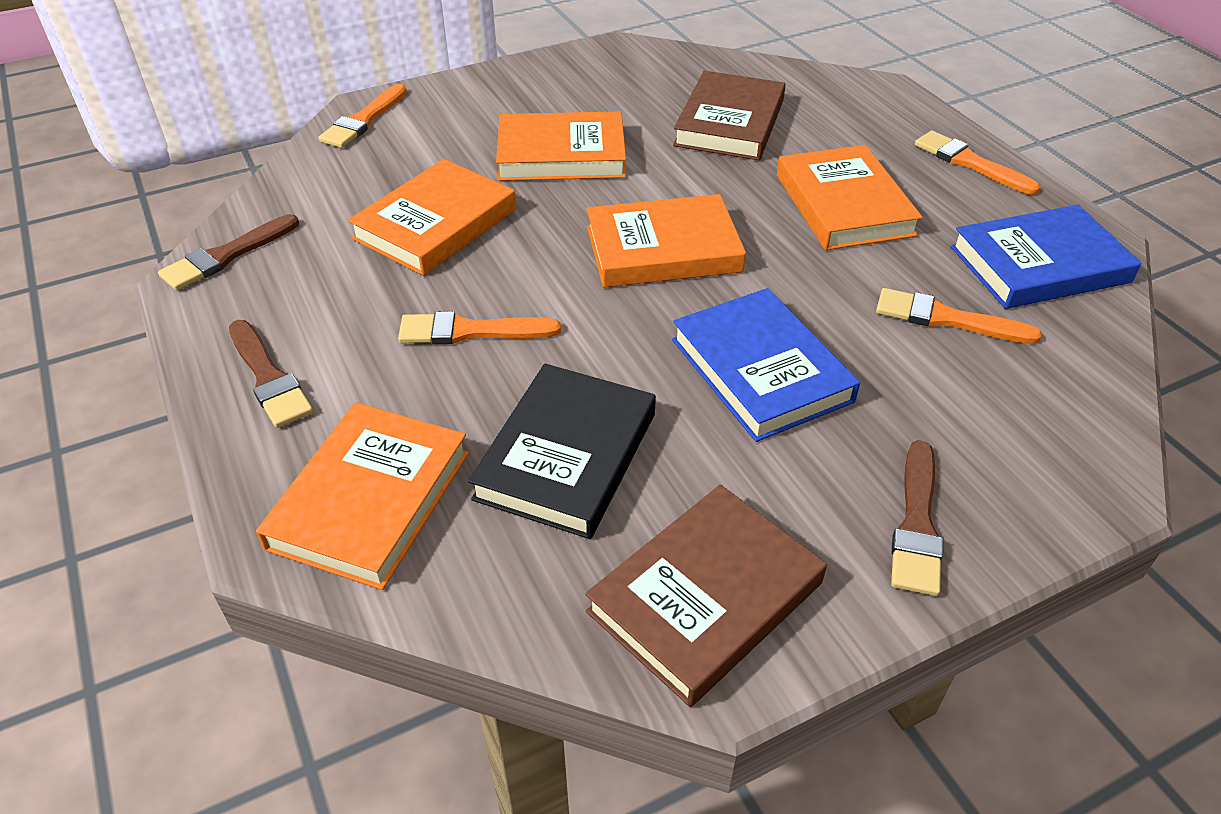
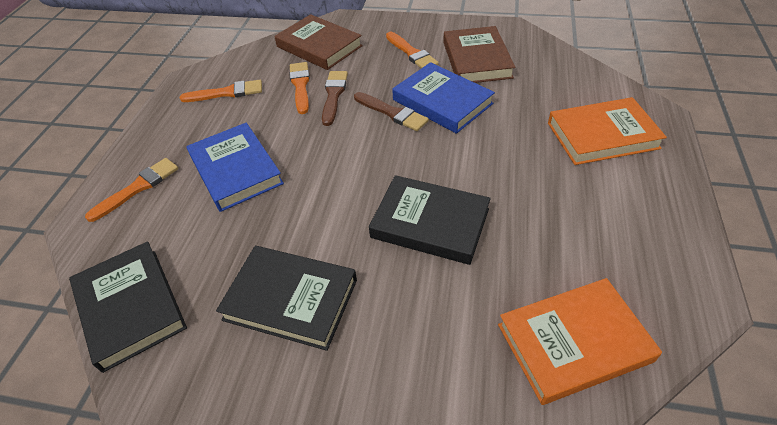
black book: 1 -> 3
brown brush: 3 -> 2
orange book: 5 -> 2

